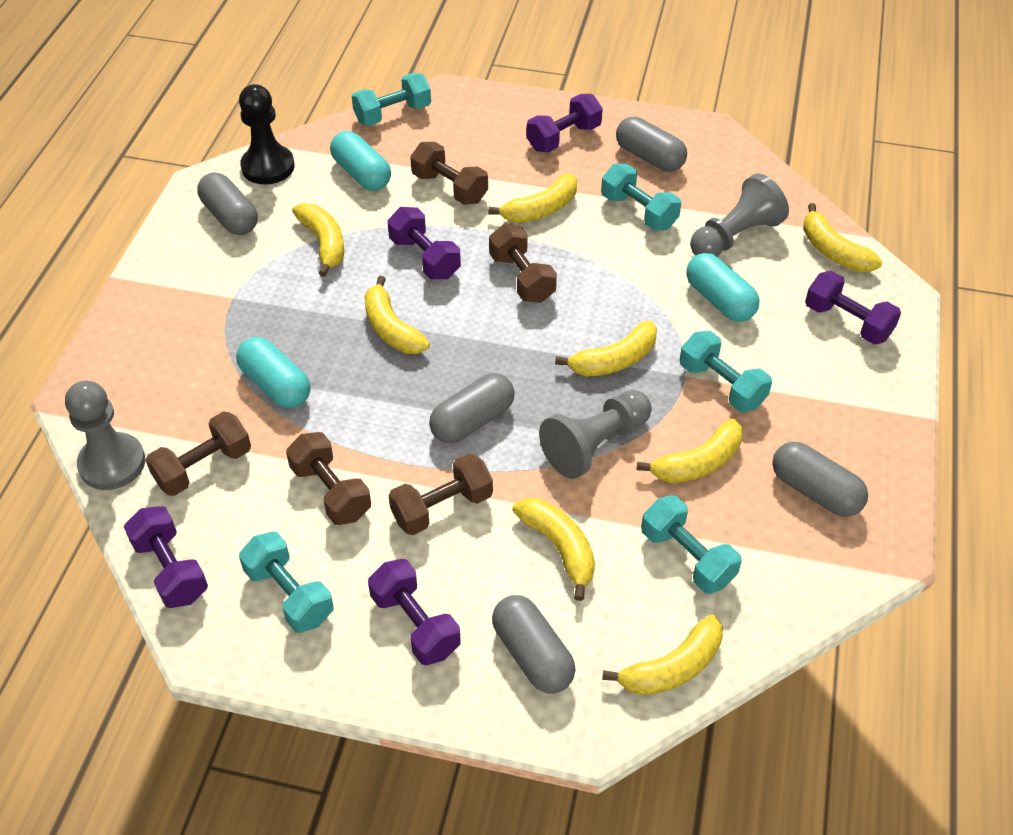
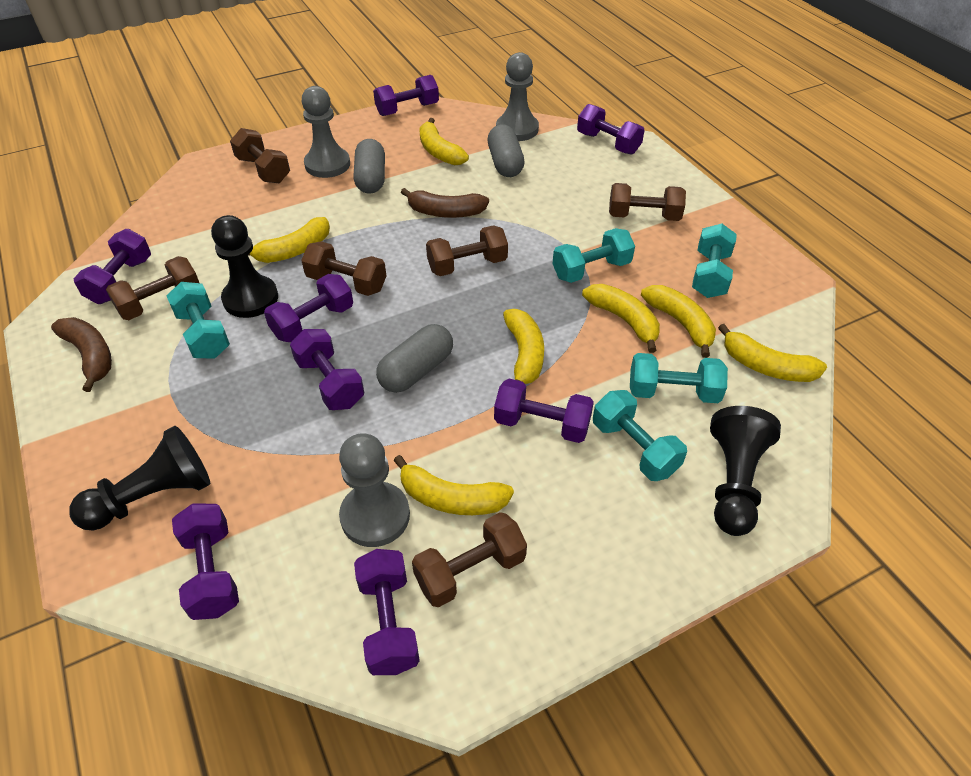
black pawn: 1 -> 3
brown banana: 0 -> 2
brown dumbbell: 5 -> 6
grey capsule: 5 -> 3
purple dumbbell: 5 -> 8
turquoise capsule: 3 -> 0
yellow banana: 8 -> 7

